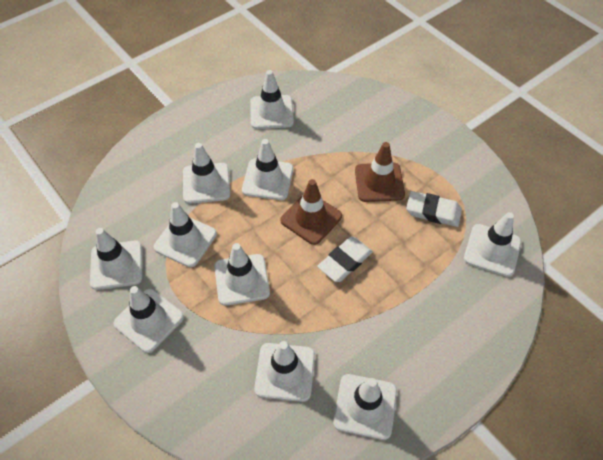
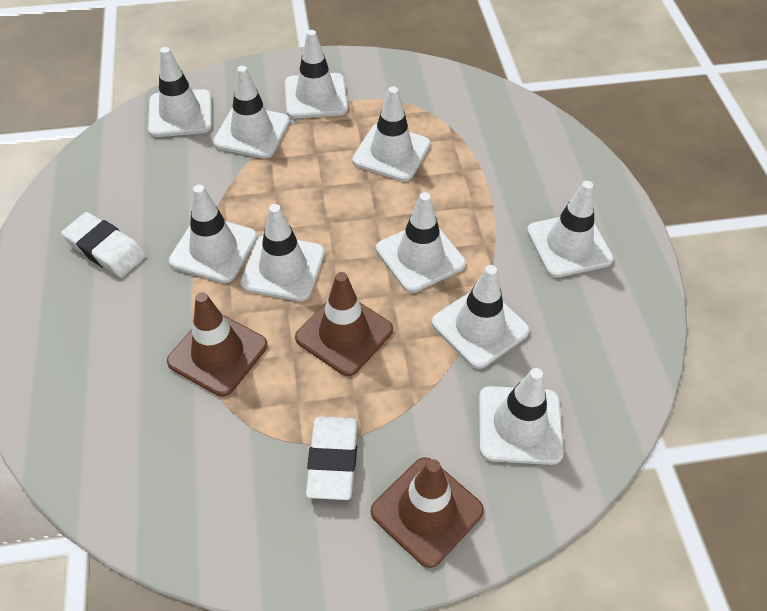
brown traffic cone: 2 -> 3

